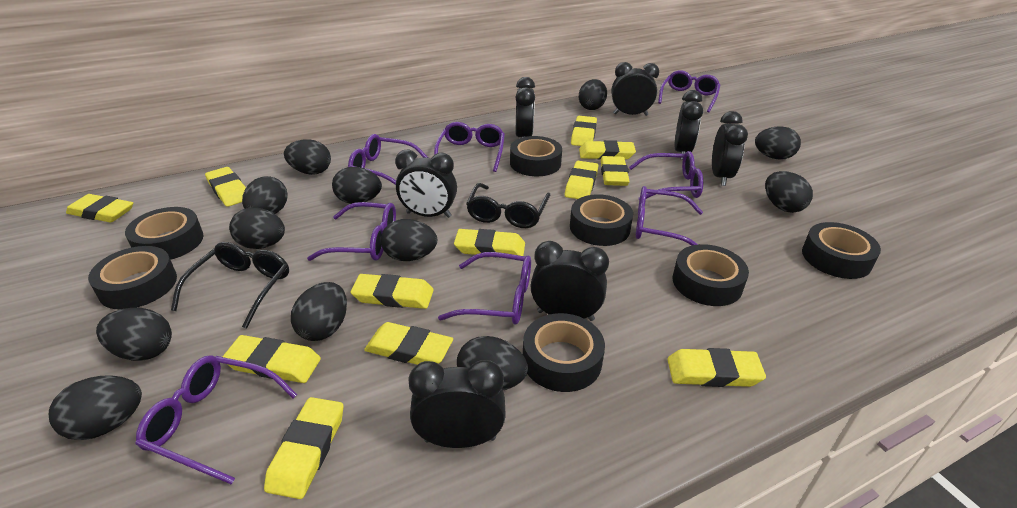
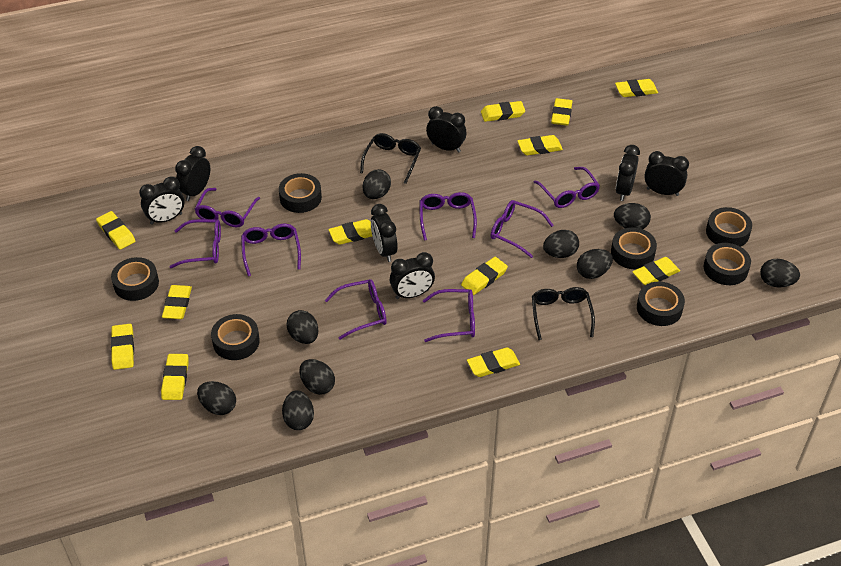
black egg: 12 -> 9

